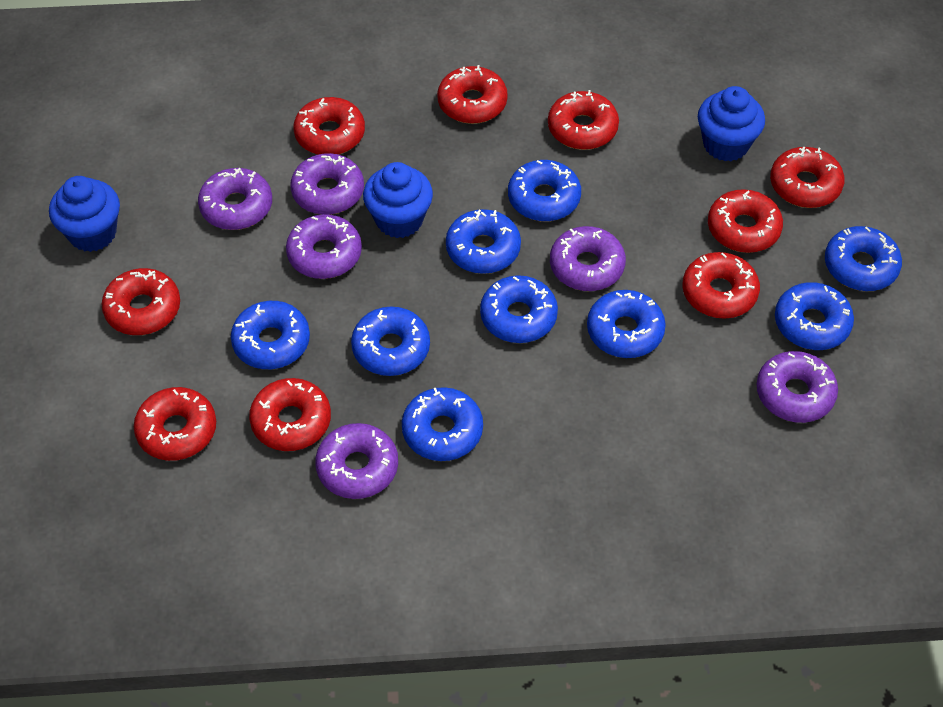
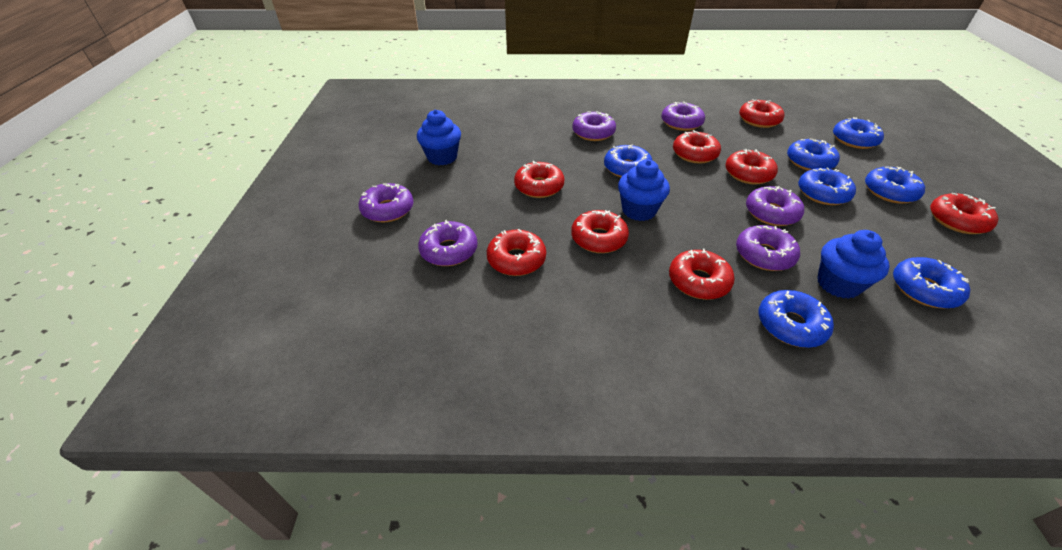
blue donut: 9 -> 7
red donut: 9 -> 8

